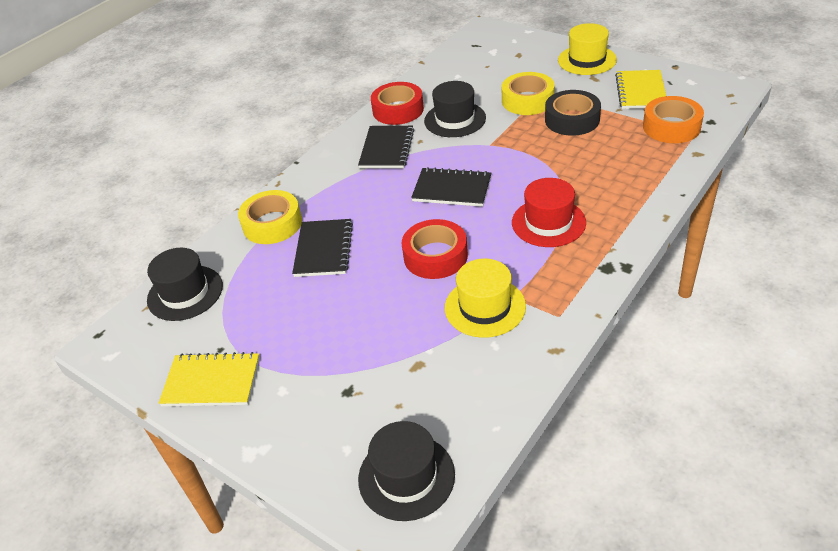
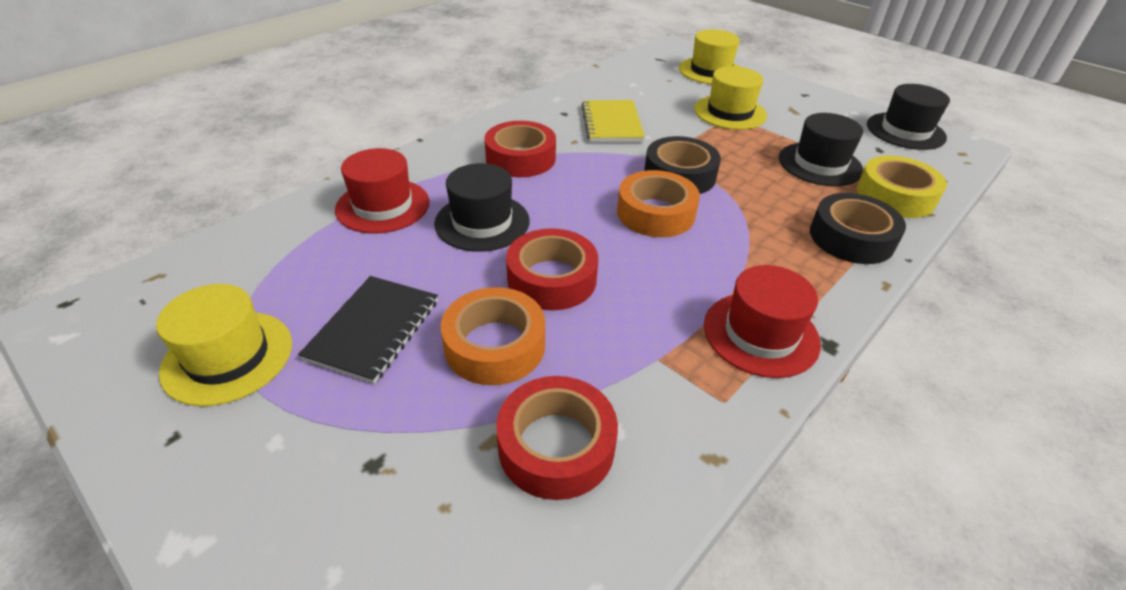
black notebook: 3 -> 1
black tape: 1 -> 2
orange tape: 1 -> 2
red hat: 1 -> 2
red tape: 2 -> 3
yellow hat: 2 -> 3
yellow notebook: 2 -> 1
yellow tape: 2 -> 1

